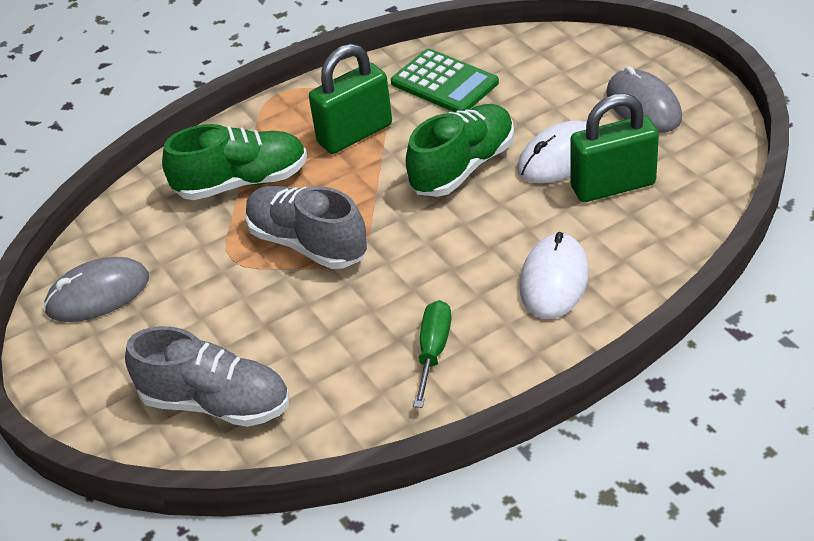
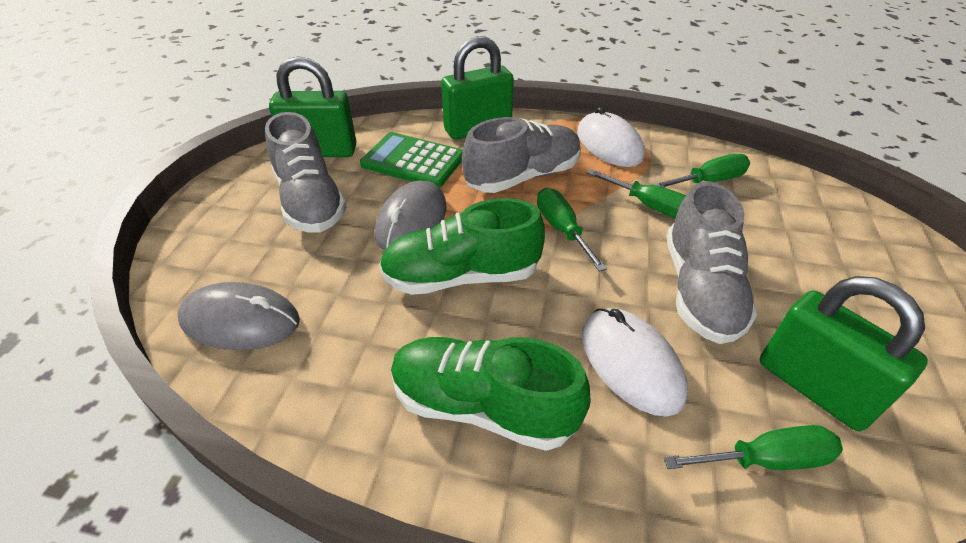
green padlock: 2 -> 3
green screwdriver: 1 -> 4
grey shoe: 2 -> 3

